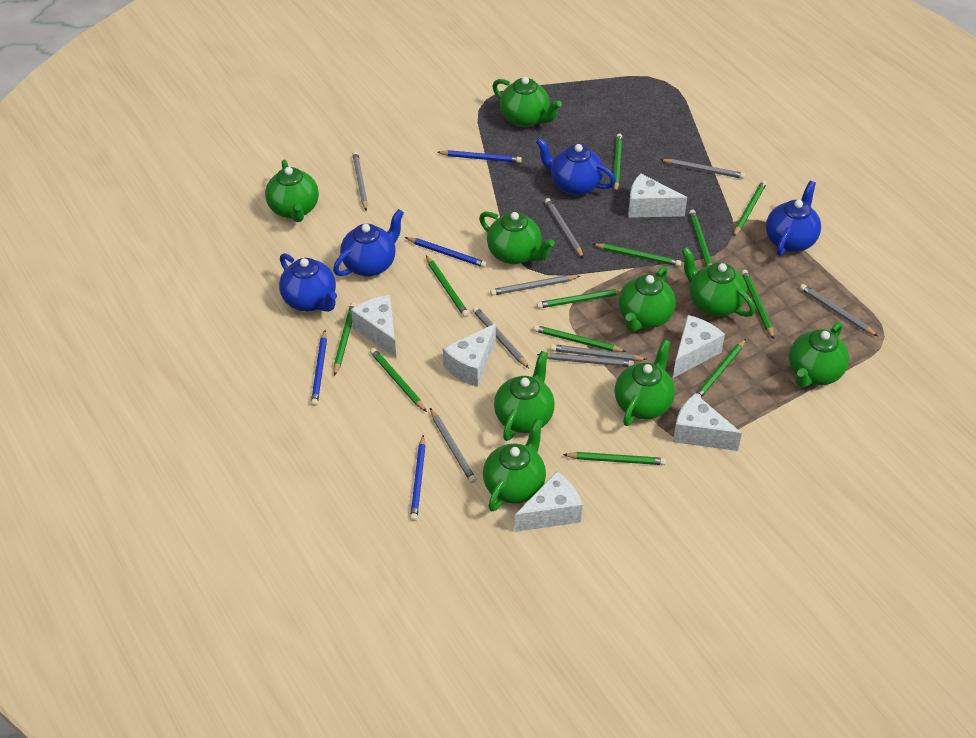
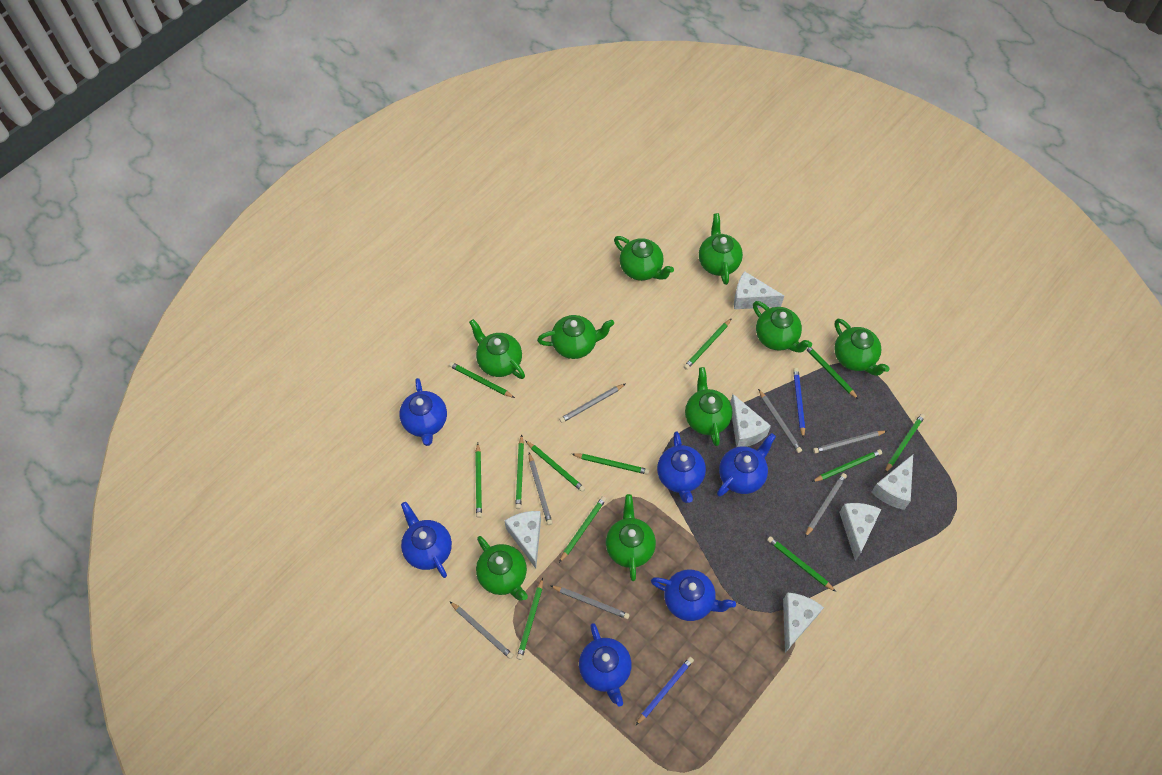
blue pencil: 4 -> 2
blue teapot: 4 -> 6
grey pencil: 9 -> 7

